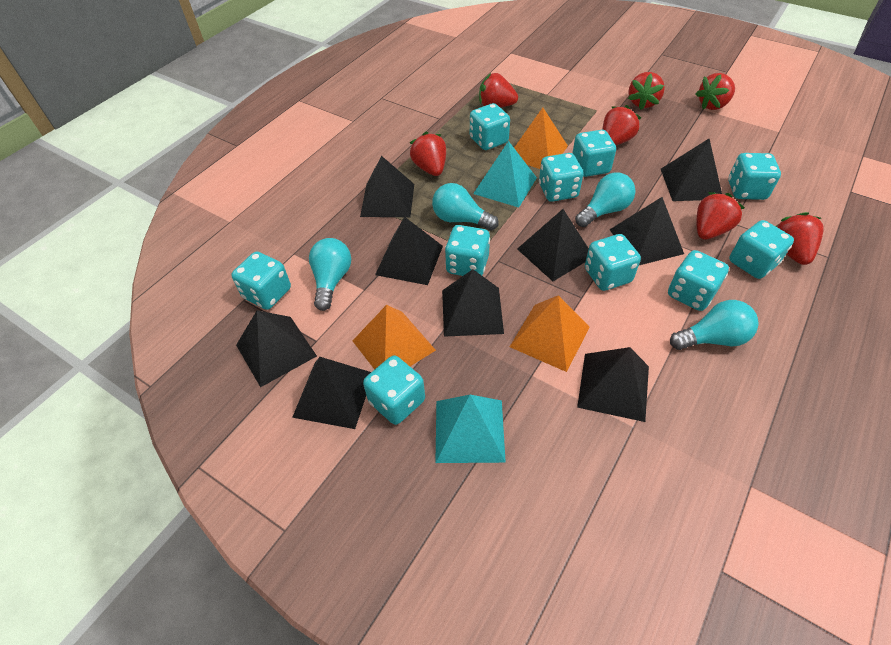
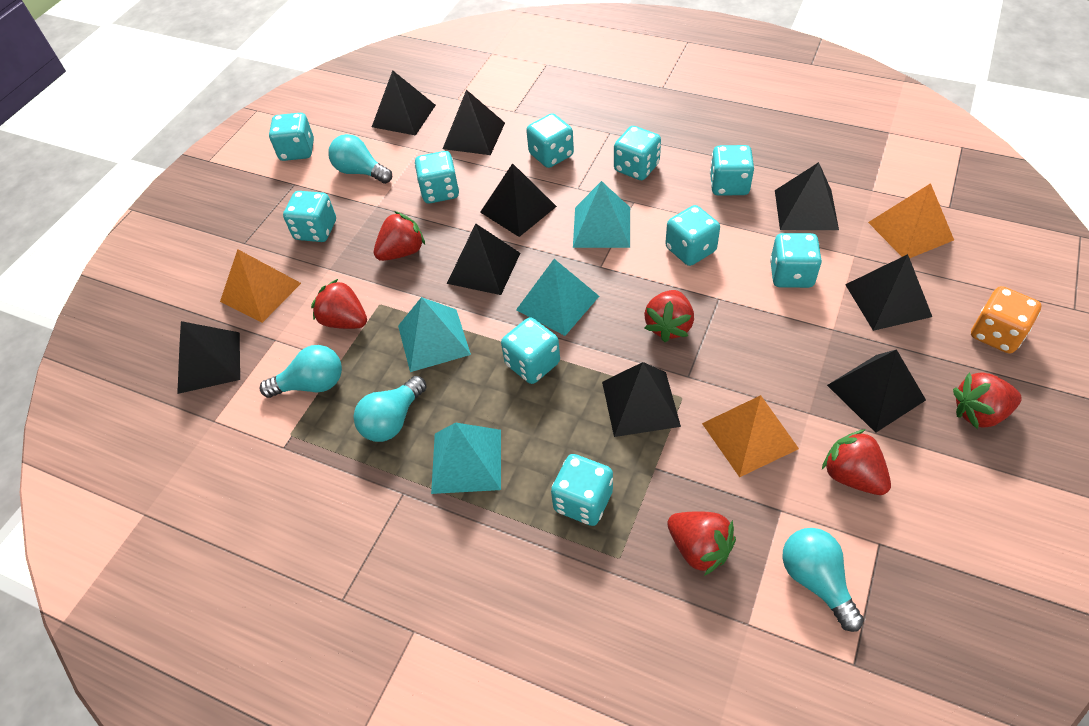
orange dice: 0 -> 1
red strawberry: 7 -> 6
turquoise pyramid: 2 -> 4

